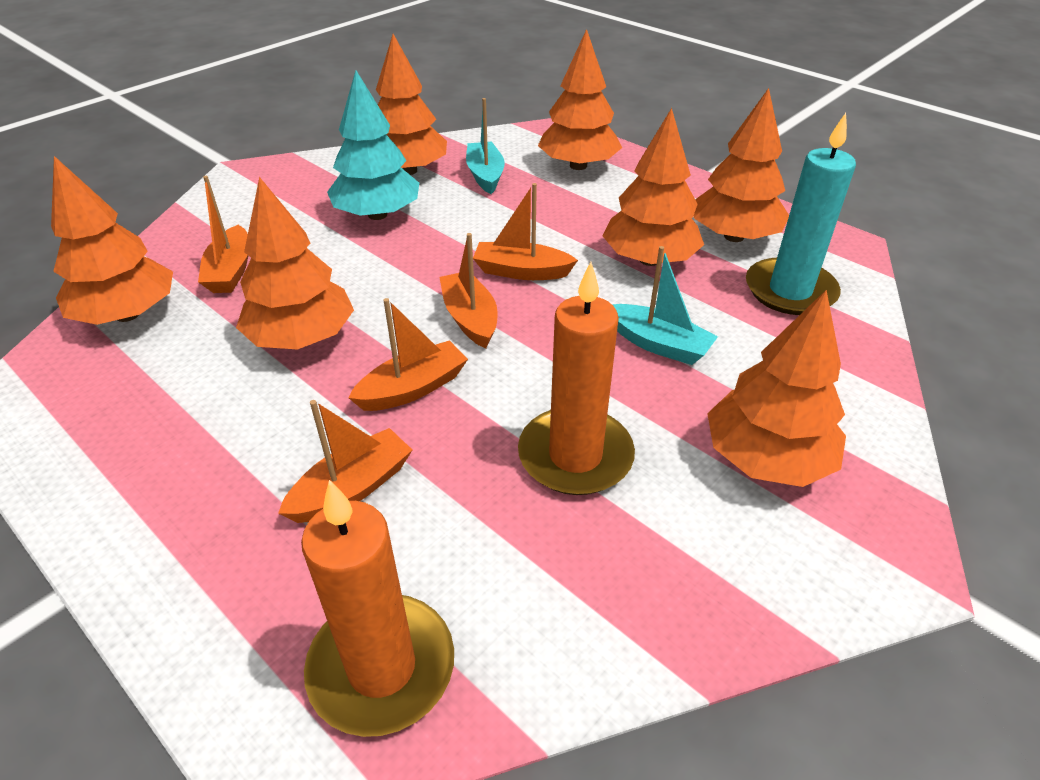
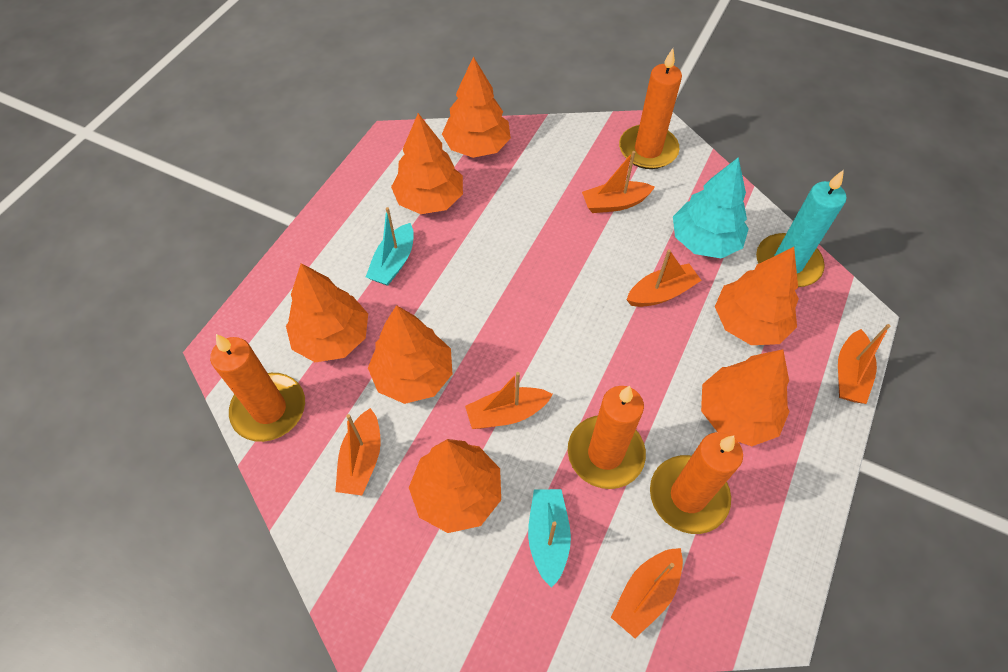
orange boat: 5 -> 6
orange candle: 2 -> 4

